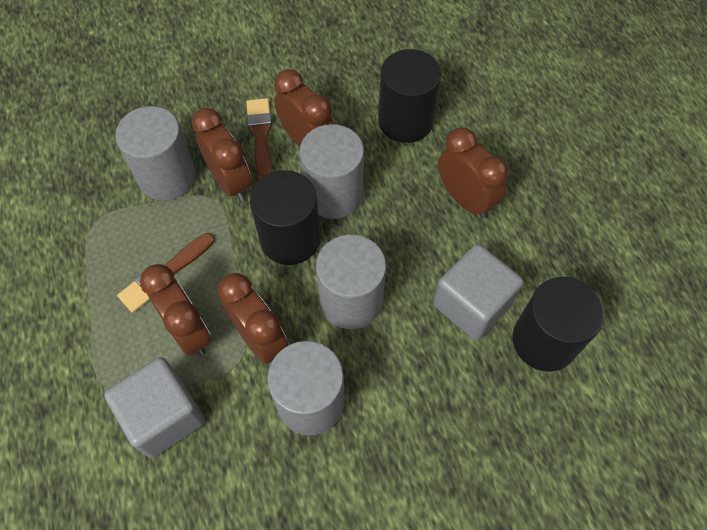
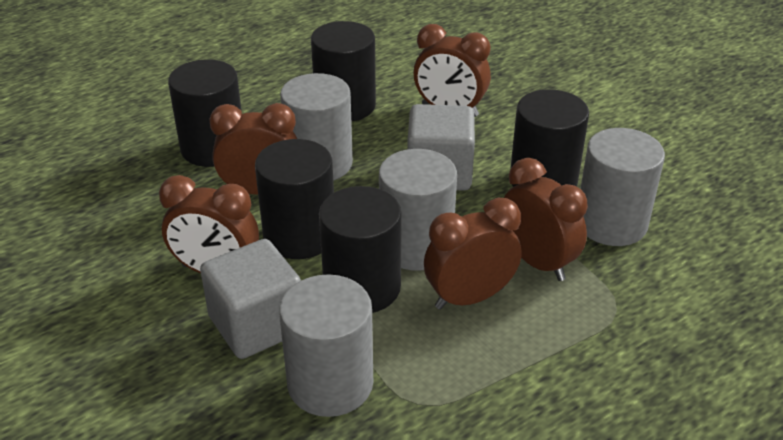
black cylinder: 3 -> 5
brown brush: 2 -> 0

